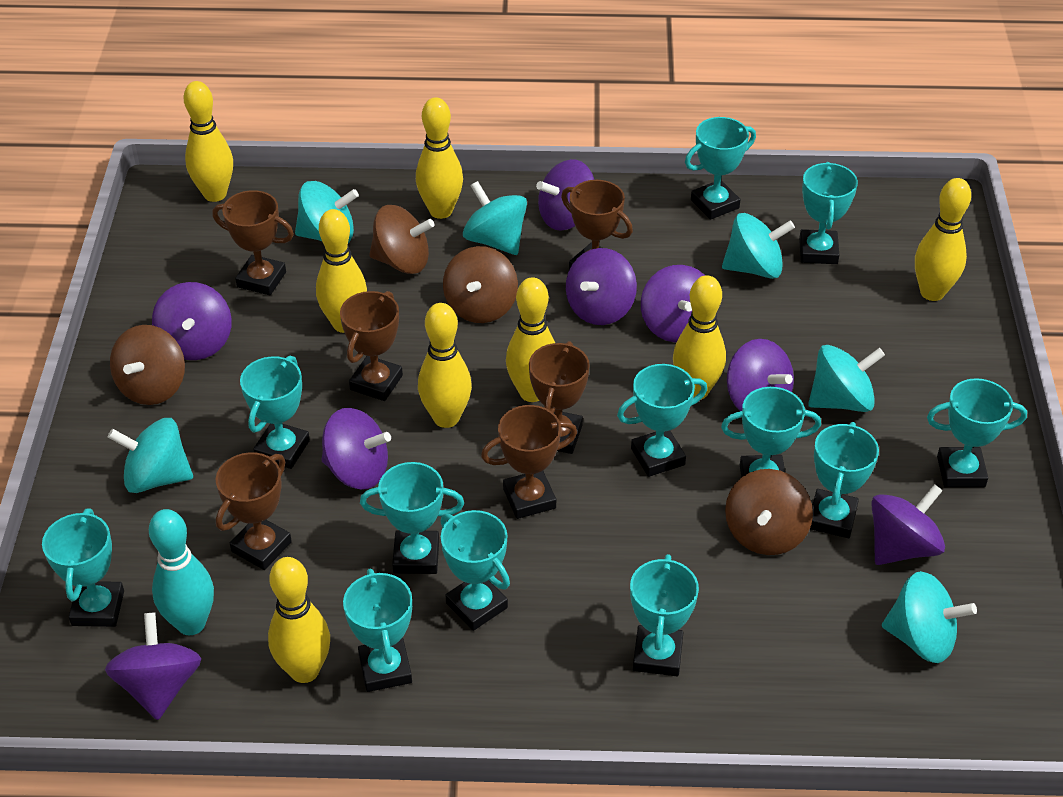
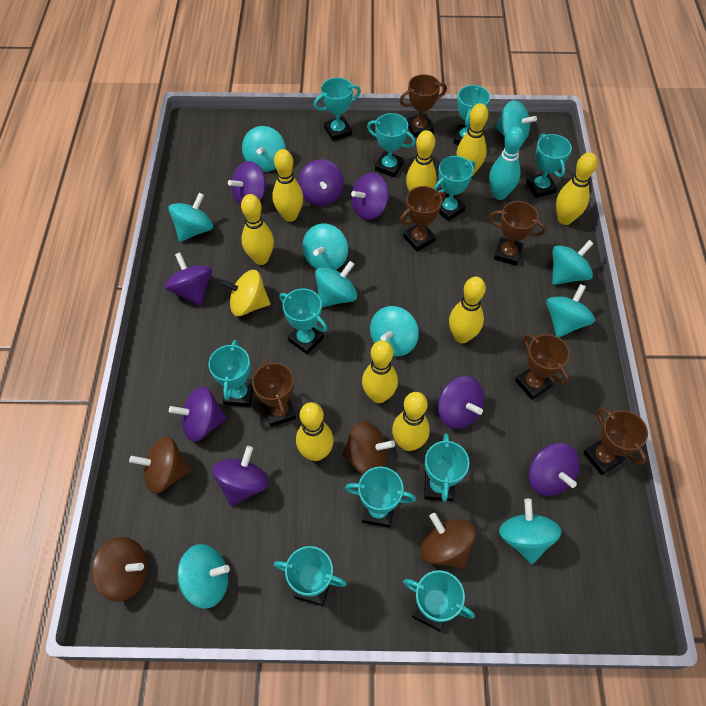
turquoise spinning top: 6 -> 10
turquoise trophy: 12 -> 11
yellow bowling pin: 8 -> 9
yellow spinning top: 0 -> 1

